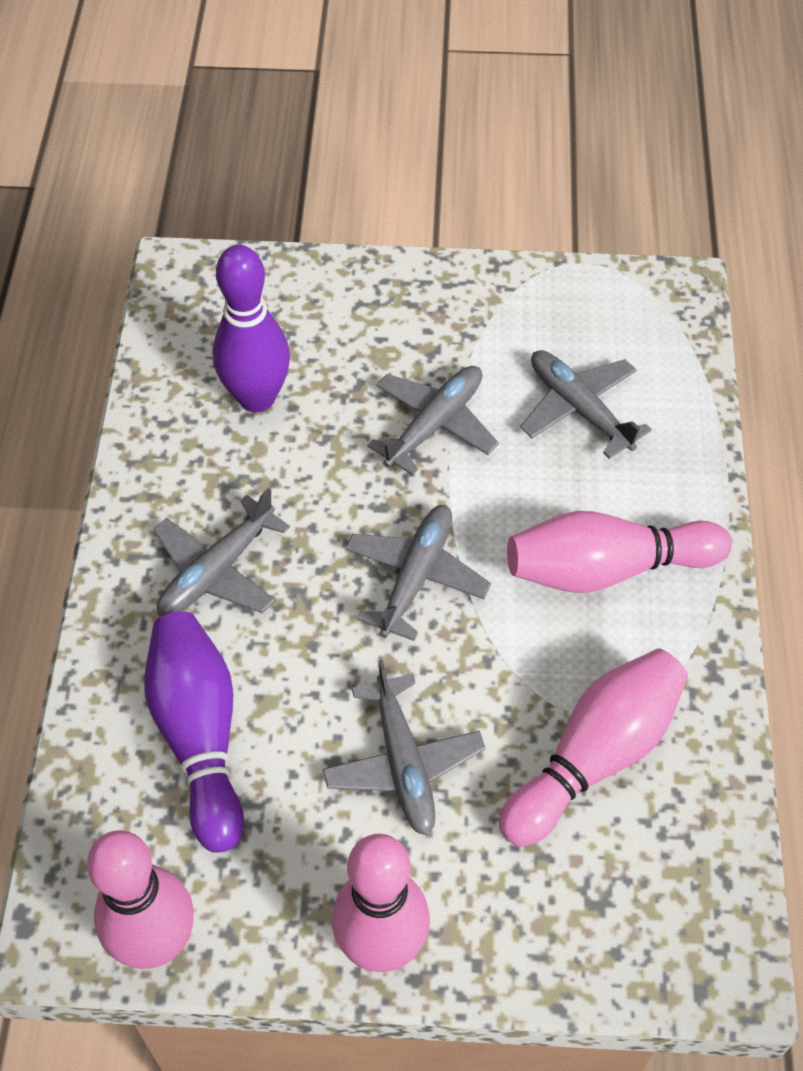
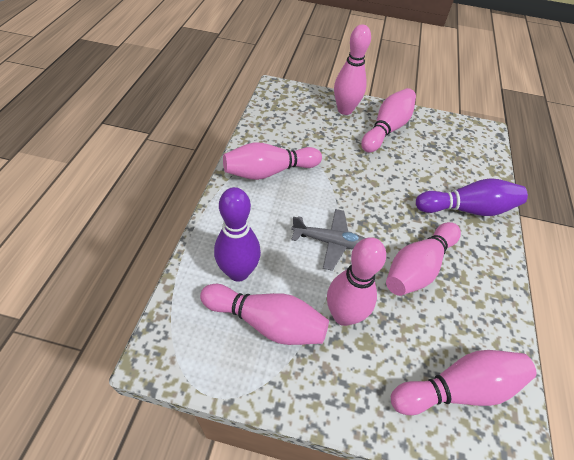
grey plane: 5 -> 1
pink bowling pin: 4 -> 7

